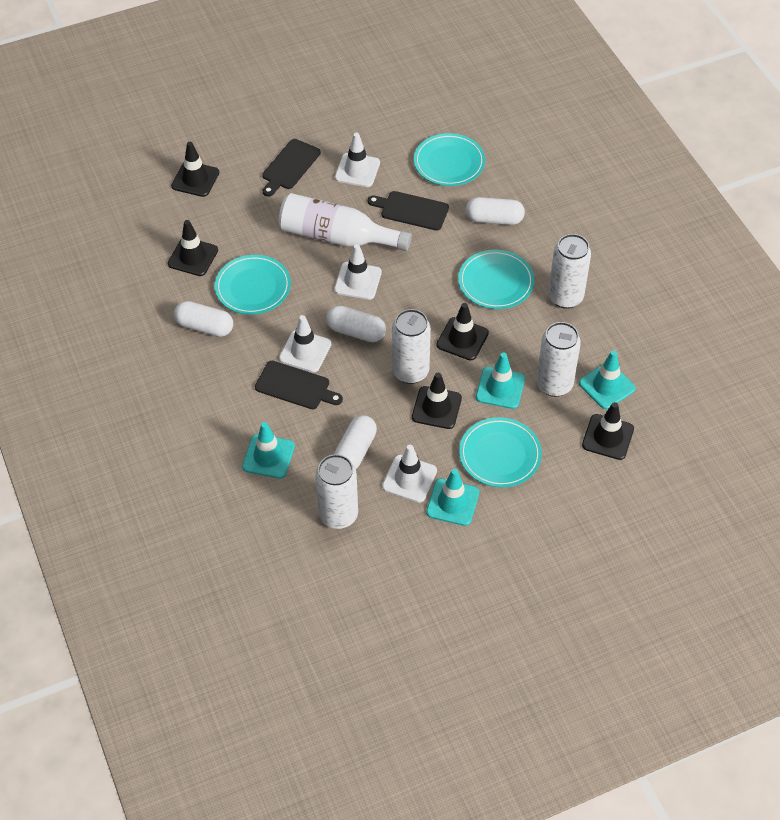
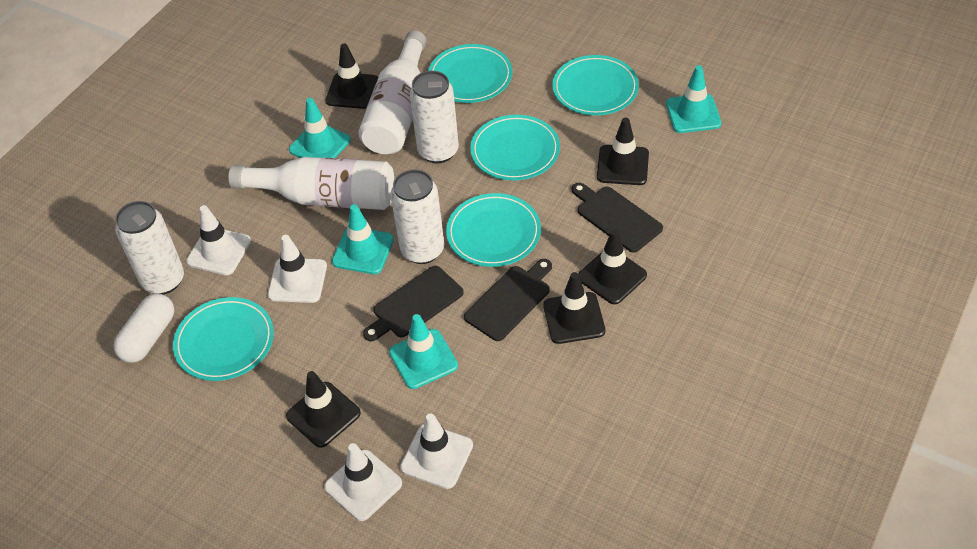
turquoise plate: 4 -> 5
white bottle: 1 -> 2
white can: 4 -> 3
white capsule: 4 -> 1

